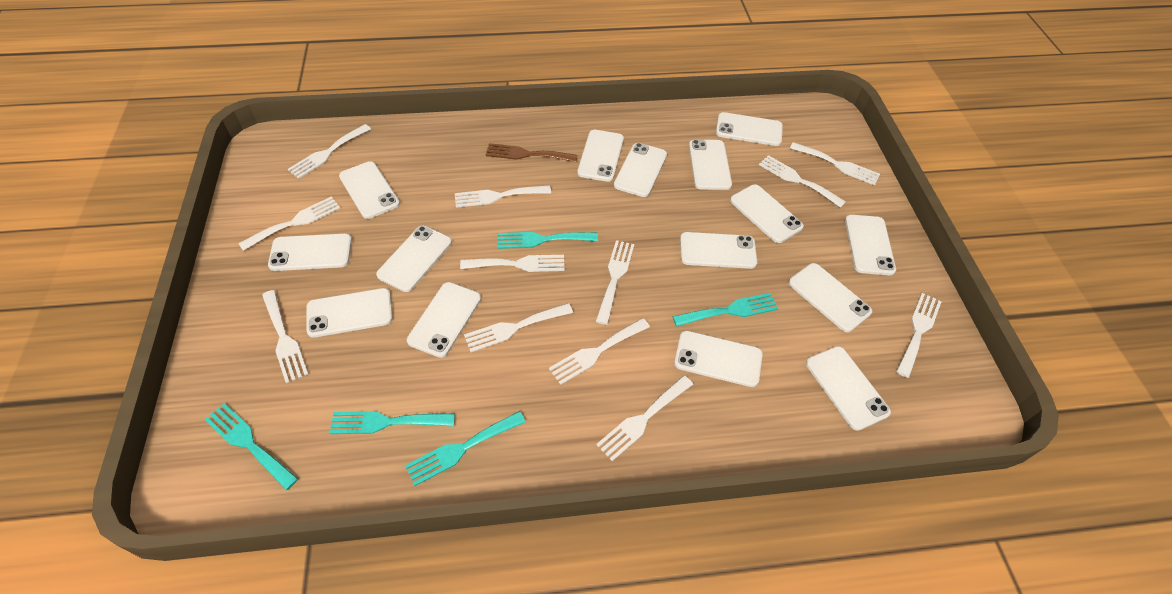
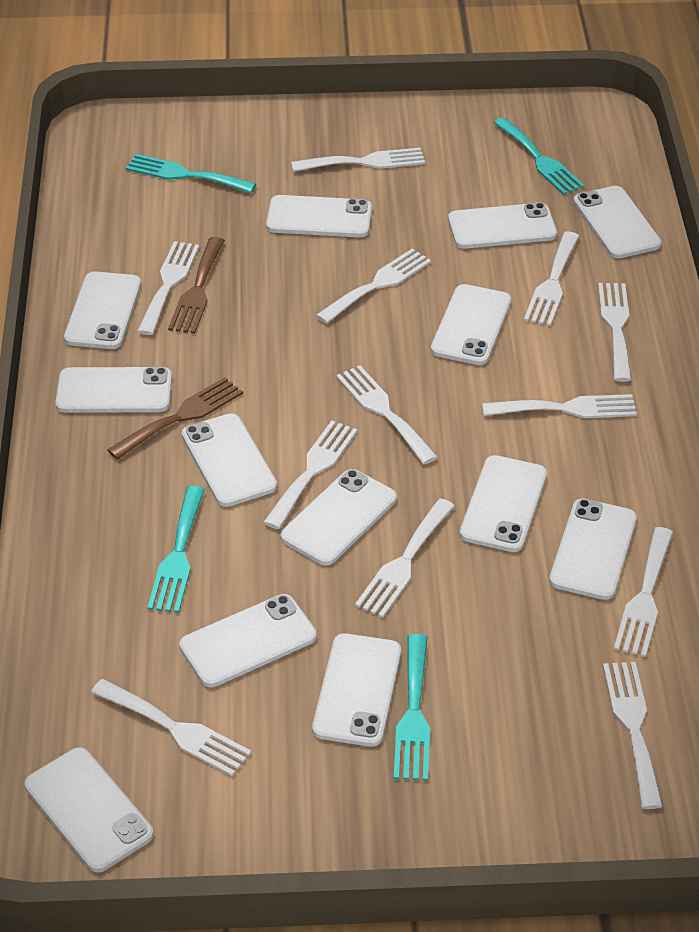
brown fork: 1 -> 2
turquoise fork: 5 -> 4
white phone: 15 -> 13

